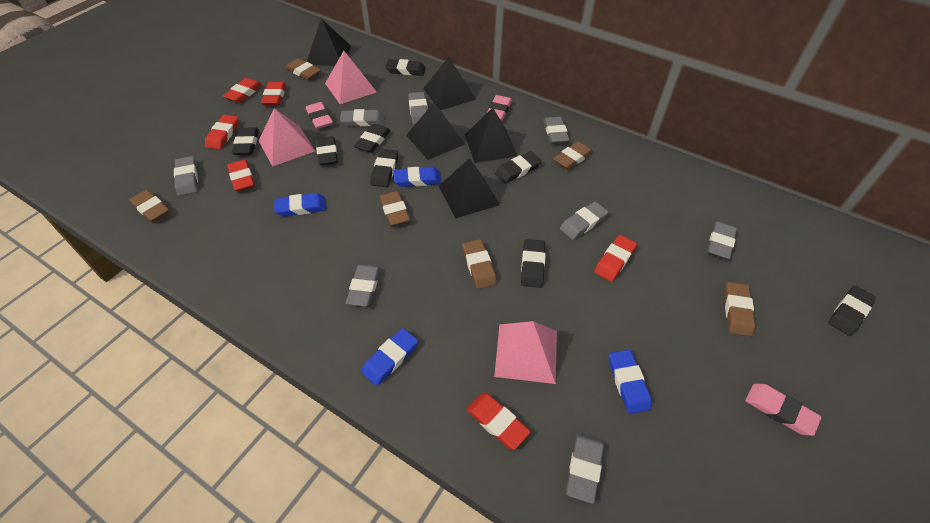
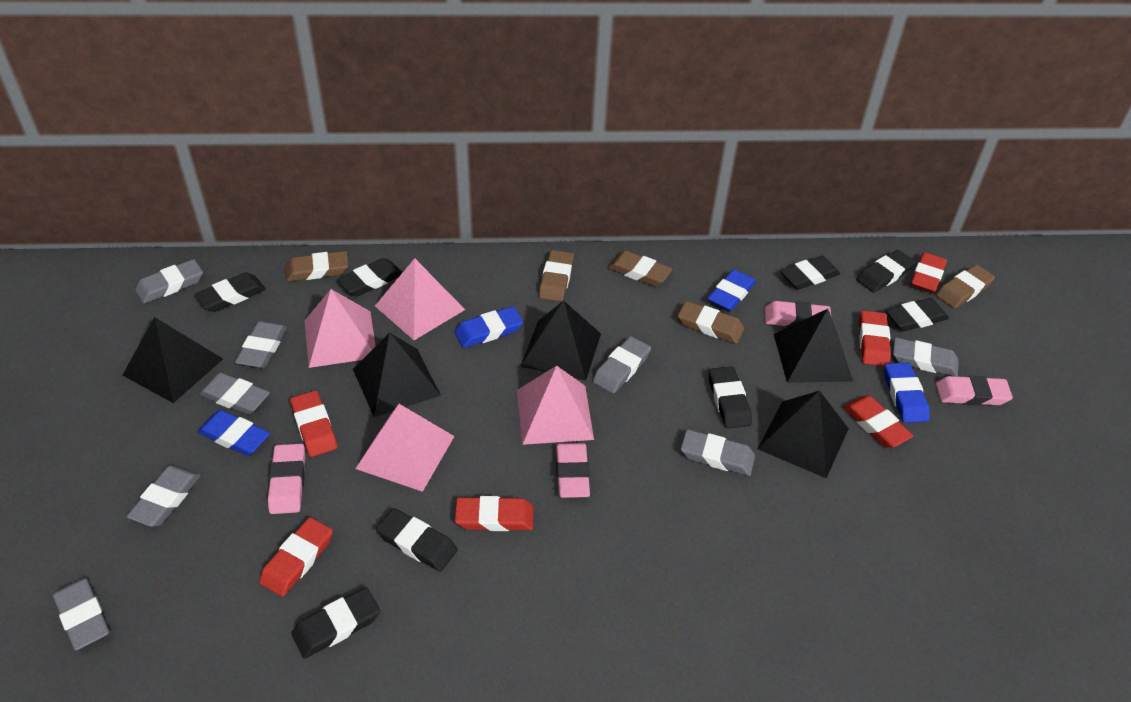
brown eraser: 6 -> 5
pink eraser: 3 -> 4
pink pyramid: 3 -> 4

